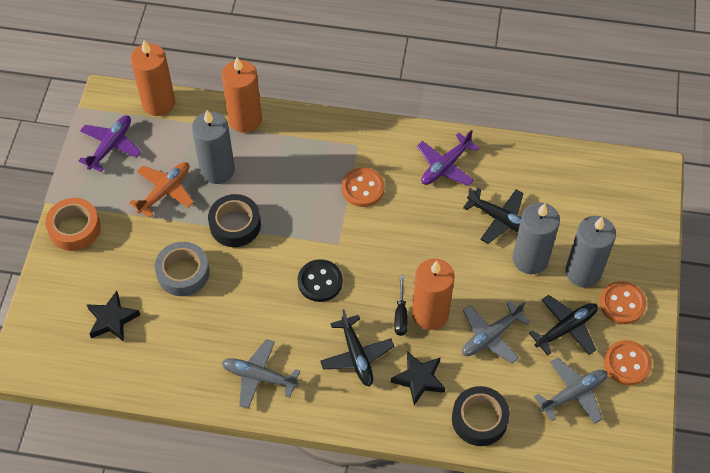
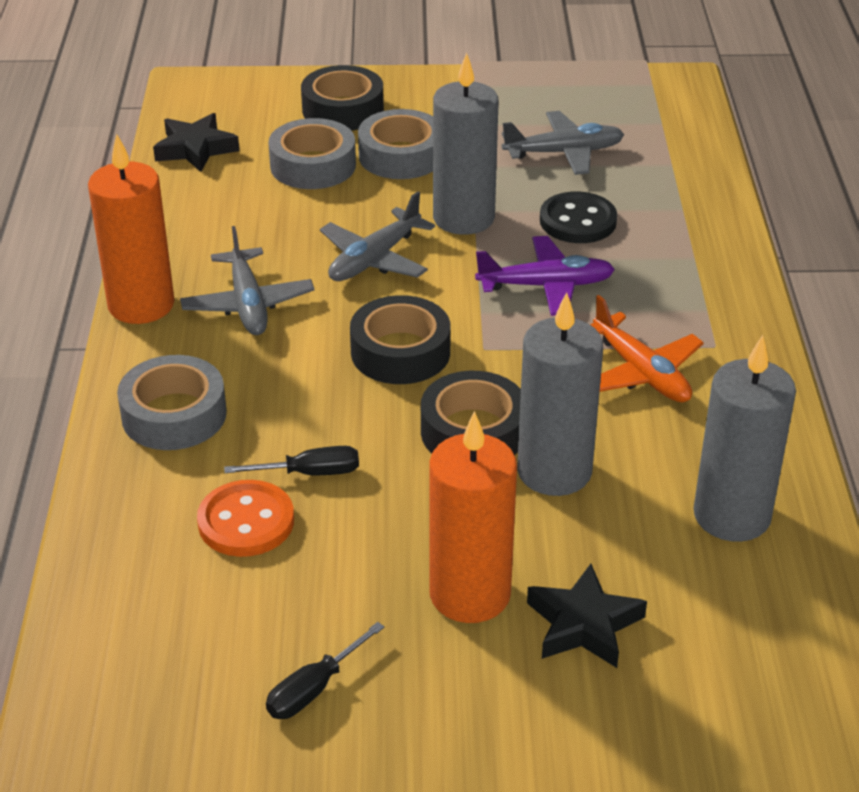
black plane: 3 -> 0
black screwdriver: 1 -> 2
black tape: 2 -> 3
grey tape: 1 -> 3
orange button: 3 -> 1
orange candle: 3 -> 2
orange tape: 1 -> 0
purple plane: 2 -> 1

